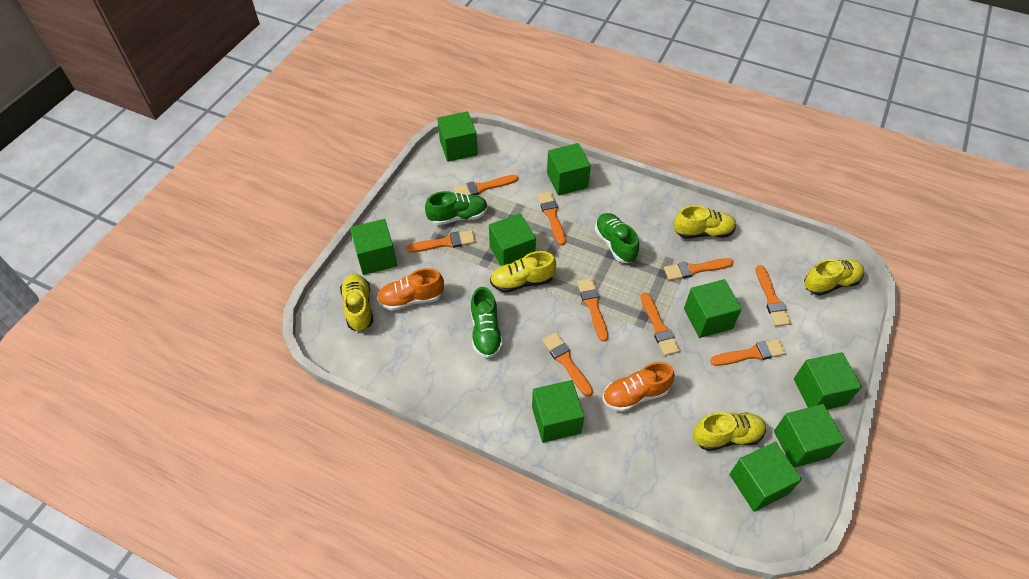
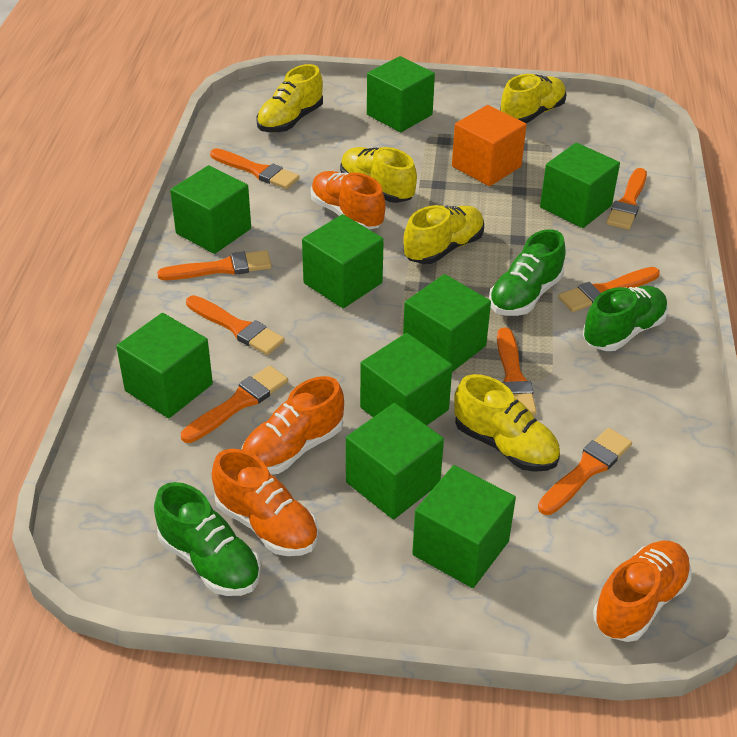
orange brush: 9 -> 8
orange cube: 0 -> 1
orange shoe: 2 -> 4

